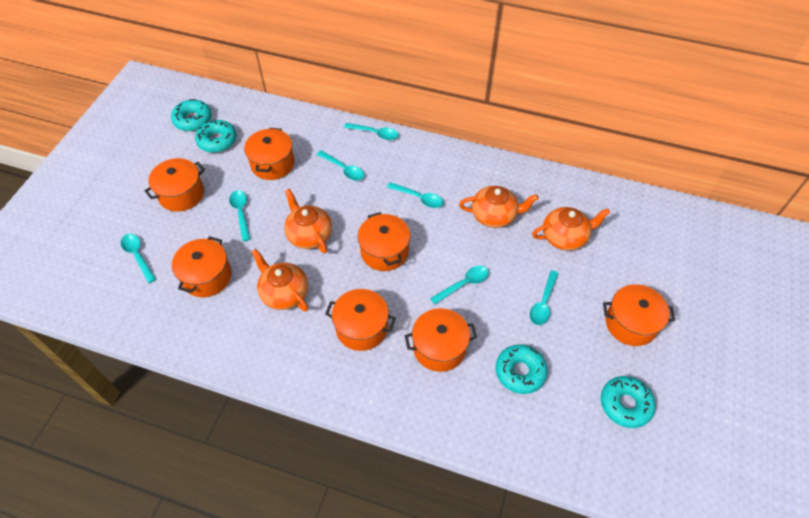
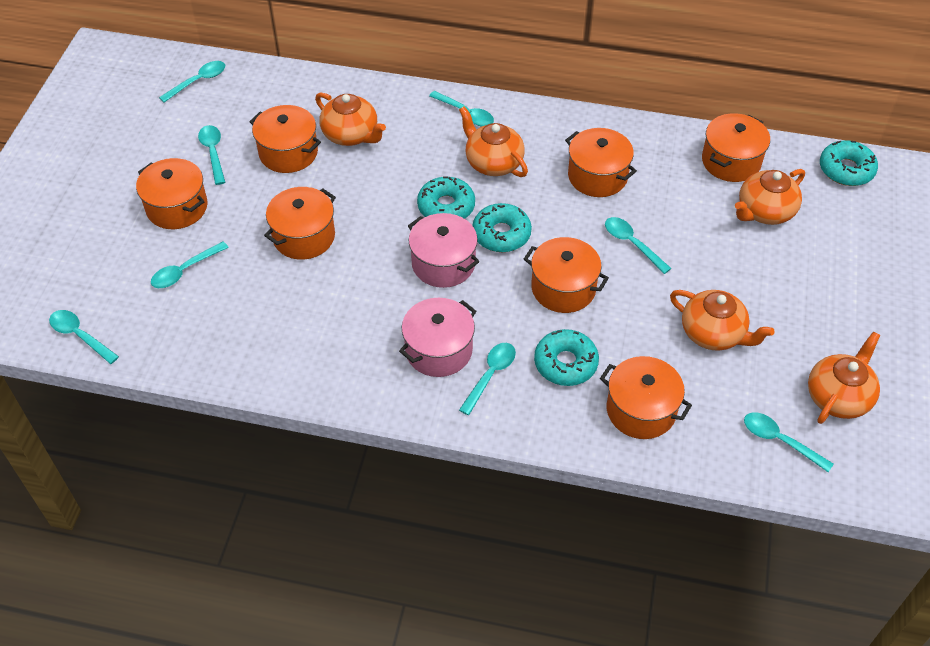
orange teapot: 4 -> 5
pink pot: 0 -> 2
turquoise spoon: 7 -> 8

